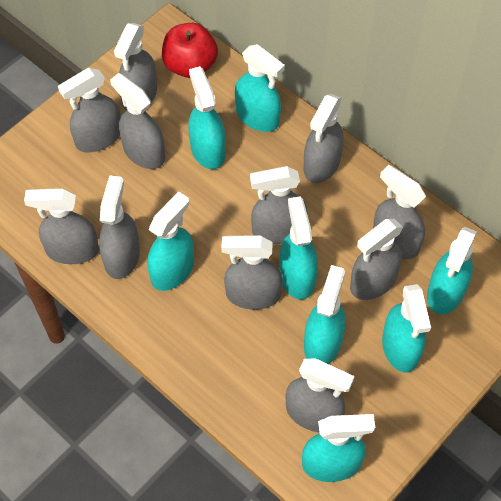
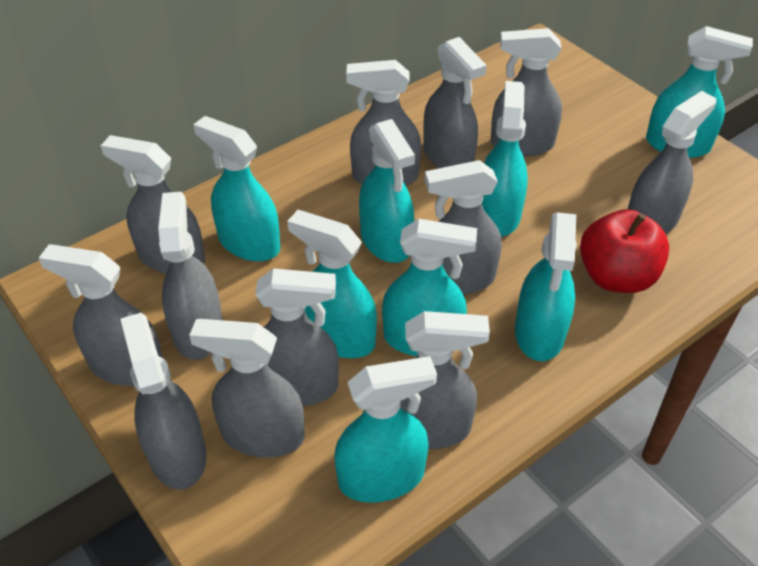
grey spray bottle: 11 -> 12

